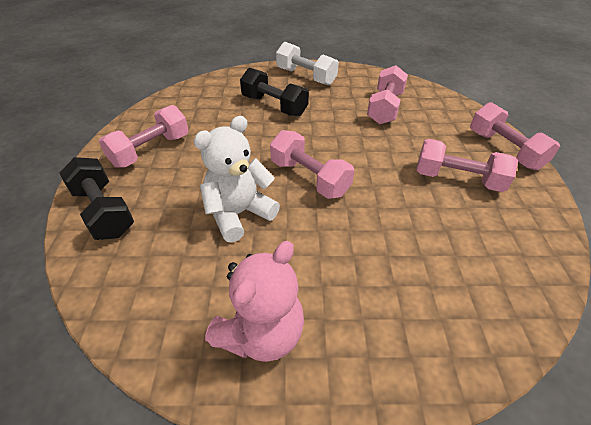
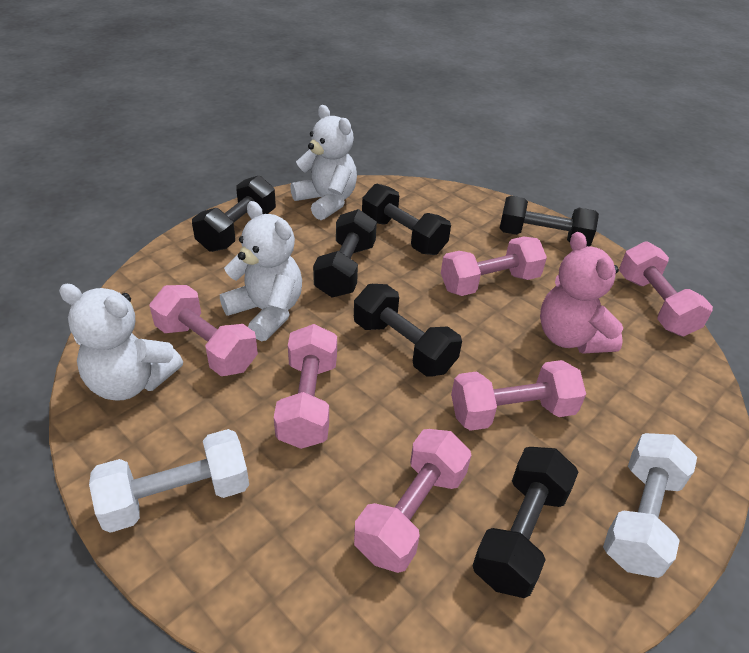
black dumbbell: 2 -> 6
pink dumbbell: 5 -> 6
white dumbbell: 1 -> 2
white teddy bear: 1 -> 3

